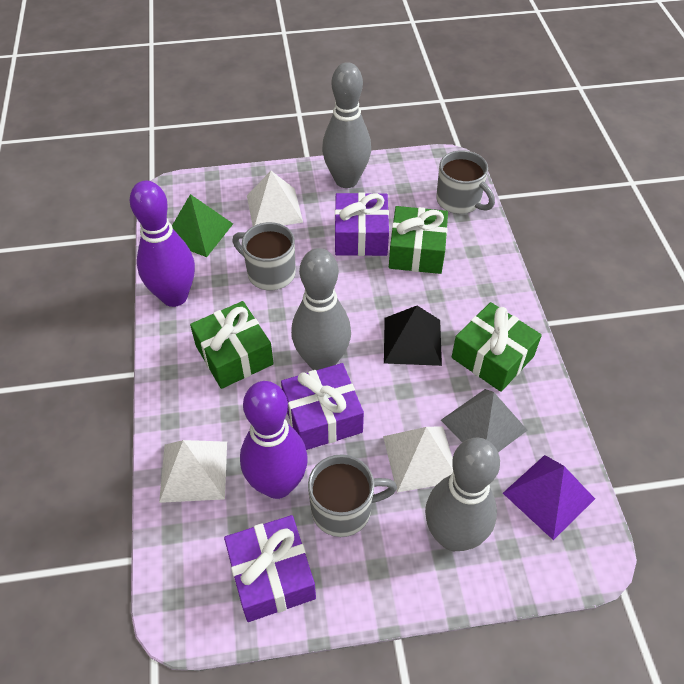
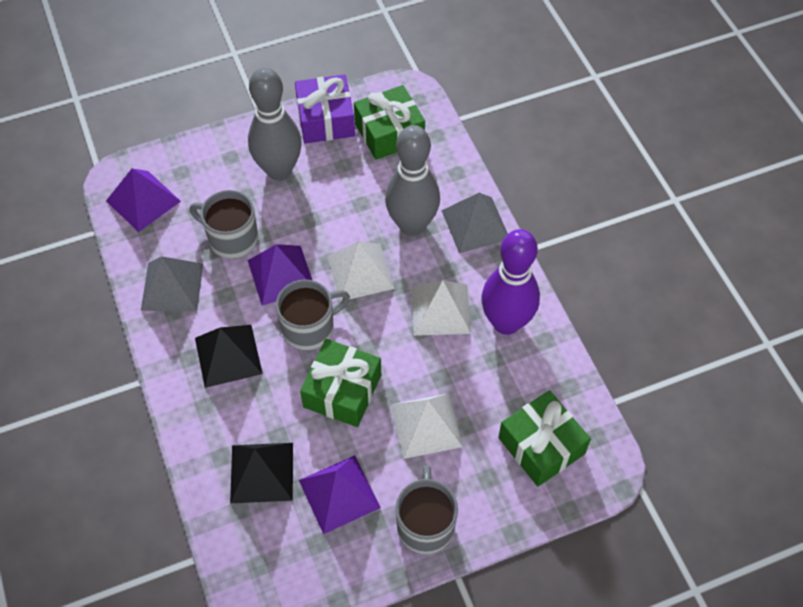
black pyramid: 1 -> 2
green pyramid: 1 -> 0
grey bowling pin: 3 -> 2
grey pyramid: 1 -> 2
purple bowling pin: 2 -> 1
purple gift: 3 -> 1
purple pyramid: 1 -> 3

